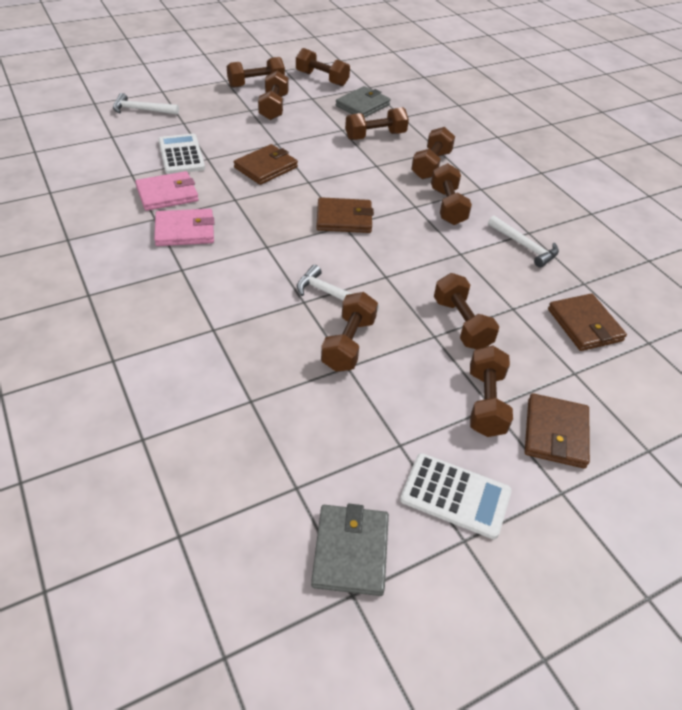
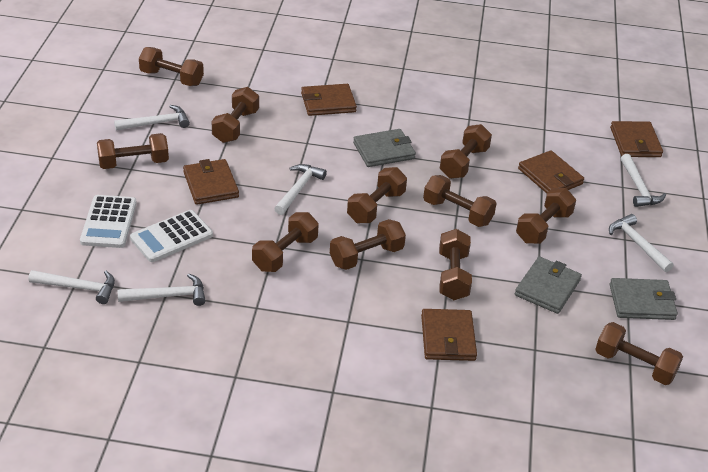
brown dumbbell: 9 -> 11
brown wallet: 4 -> 5
grey wallet: 2 -> 3
pink wallet: 2 -> 0
white hammer: 3 -> 6

